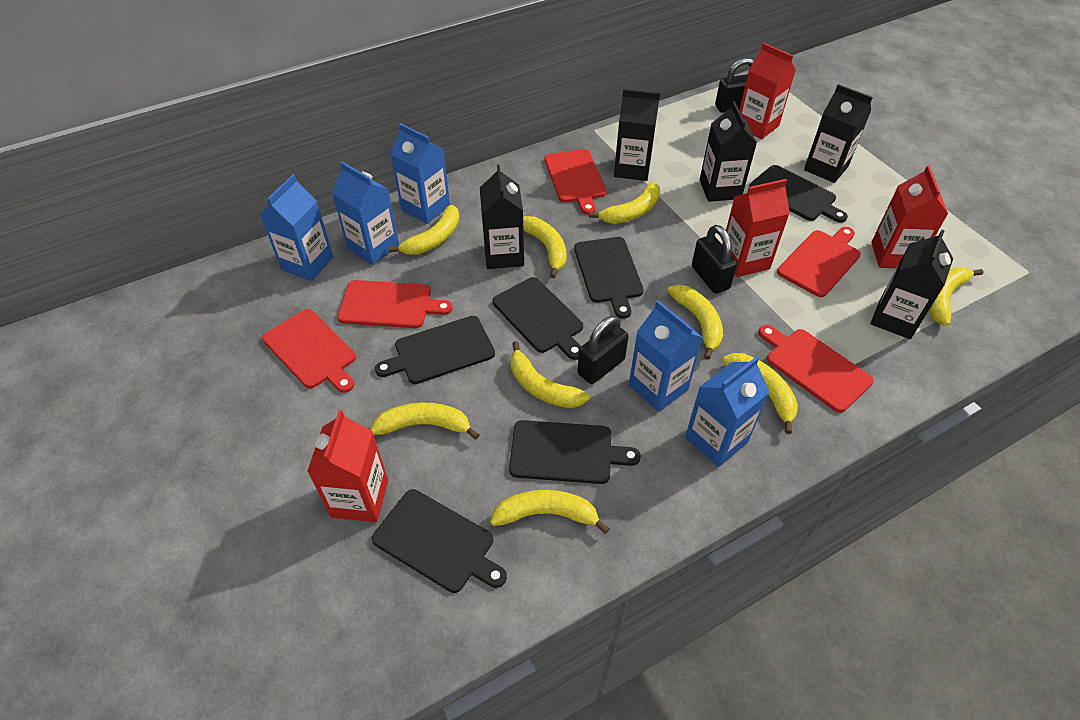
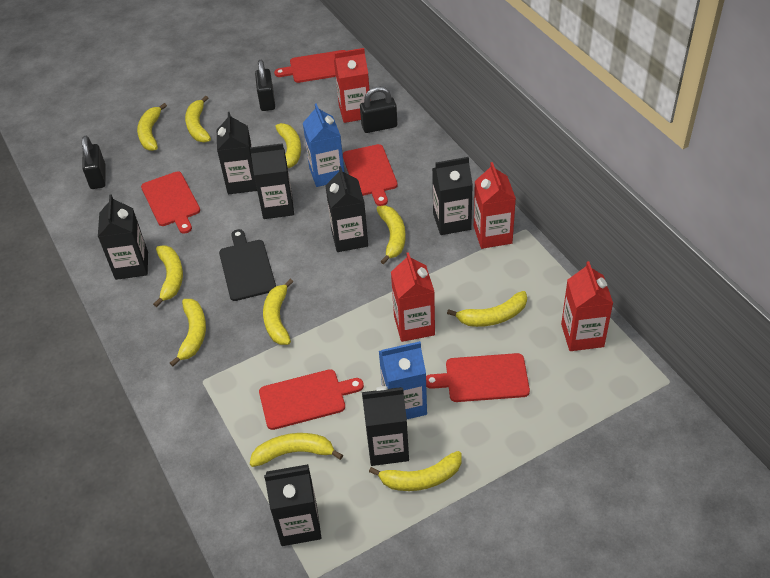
black carton: 5 -> 7
black cutting board: 6 -> 1
blue carton: 5 -> 2
yellow banana: 9 -> 10

